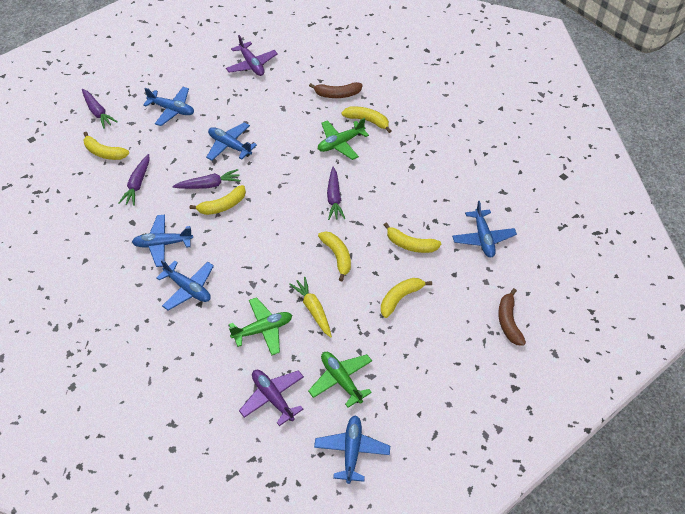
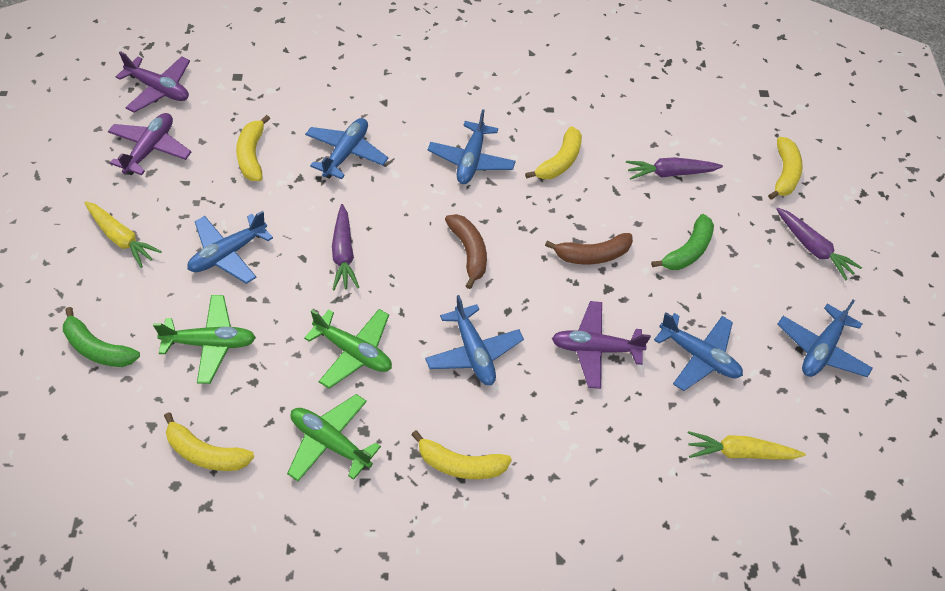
green banana: 0 -> 2
purple carrot: 4 -> 3
purple plane: 2 -> 3
yellow banana: 6 -> 5
yellow carrot: 1 -> 2

